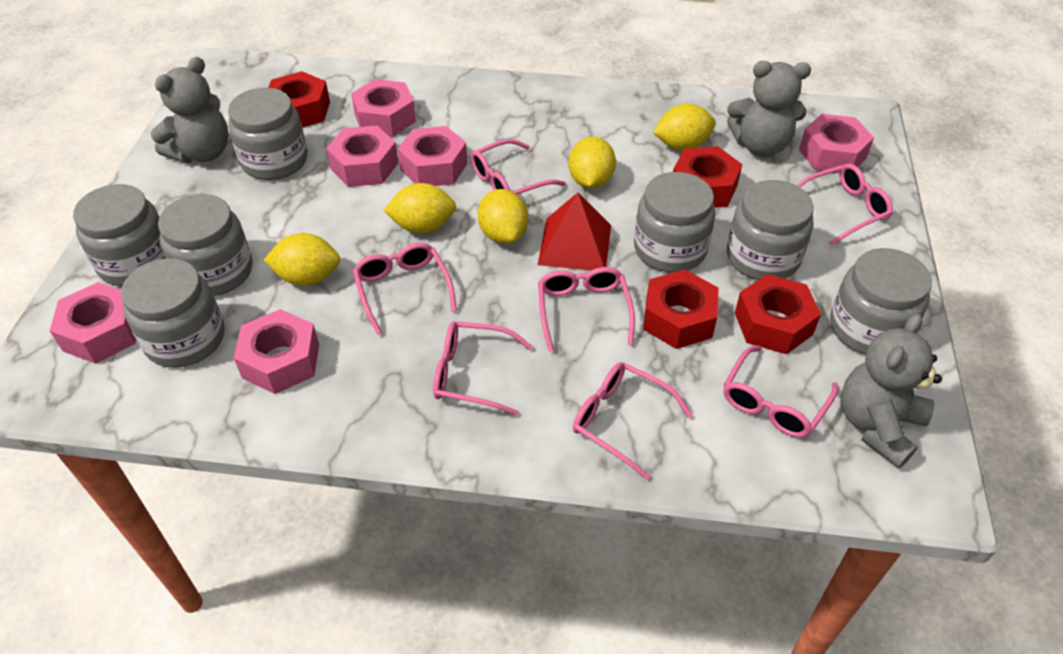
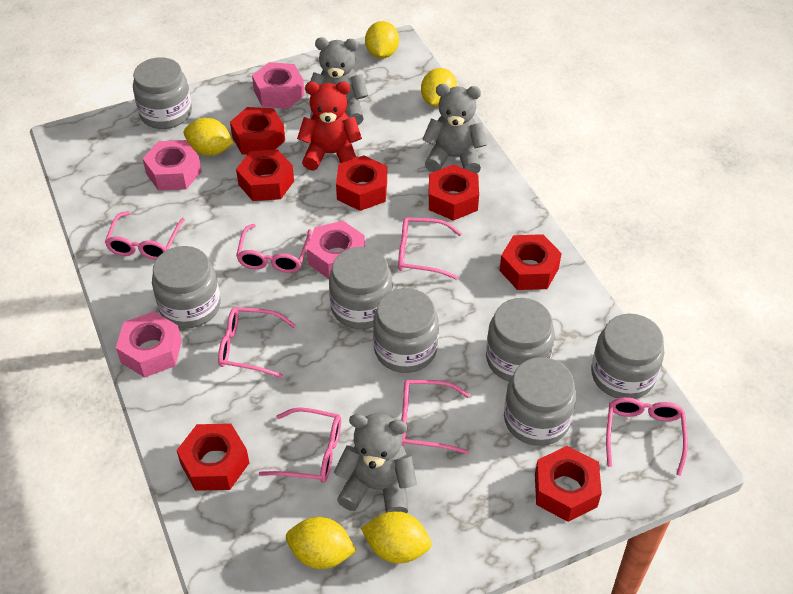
pink nut: 6 -> 4
red nut: 4 -> 7
red pyramid: 1 -> 0
red teddy bear: 0 -> 1

